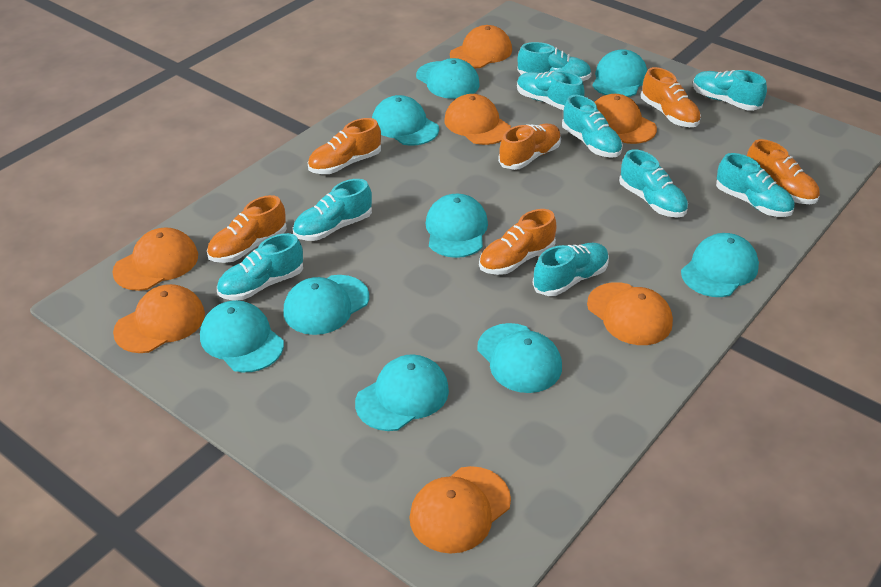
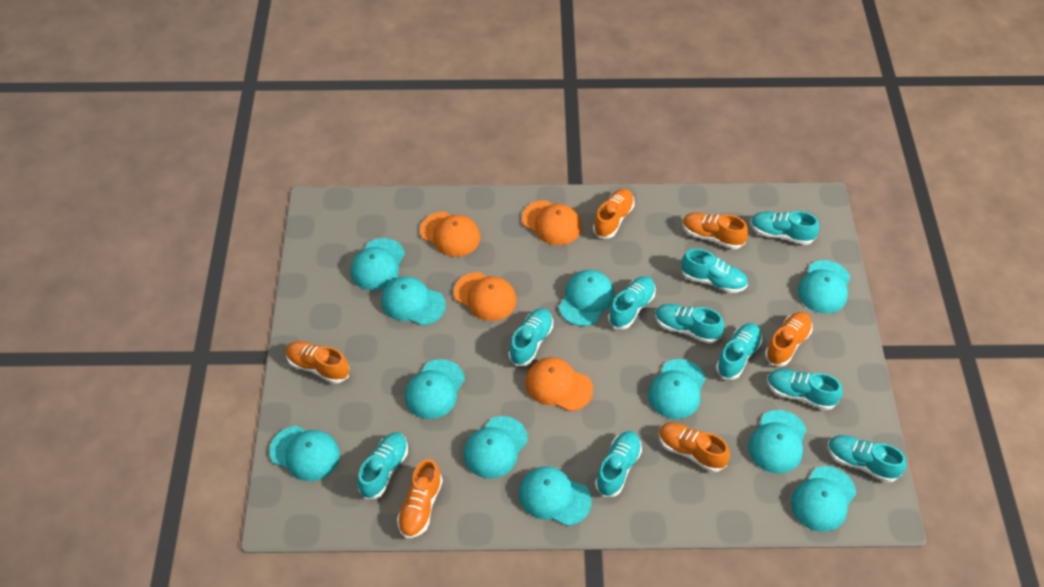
orange cap: 7 -> 4
turquoise cap: 9 -> 11
turquoise shoe: 9 -> 10

